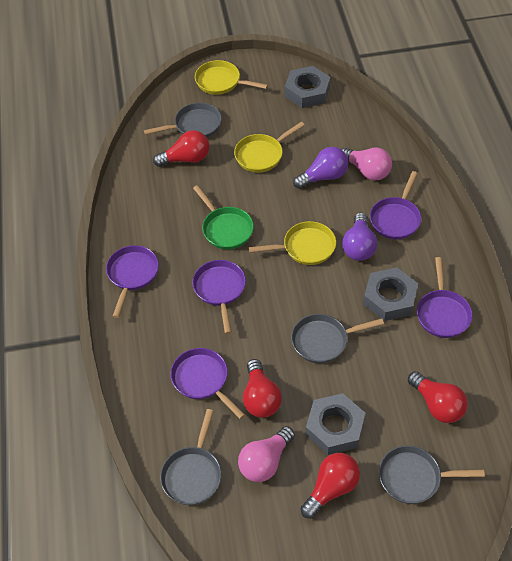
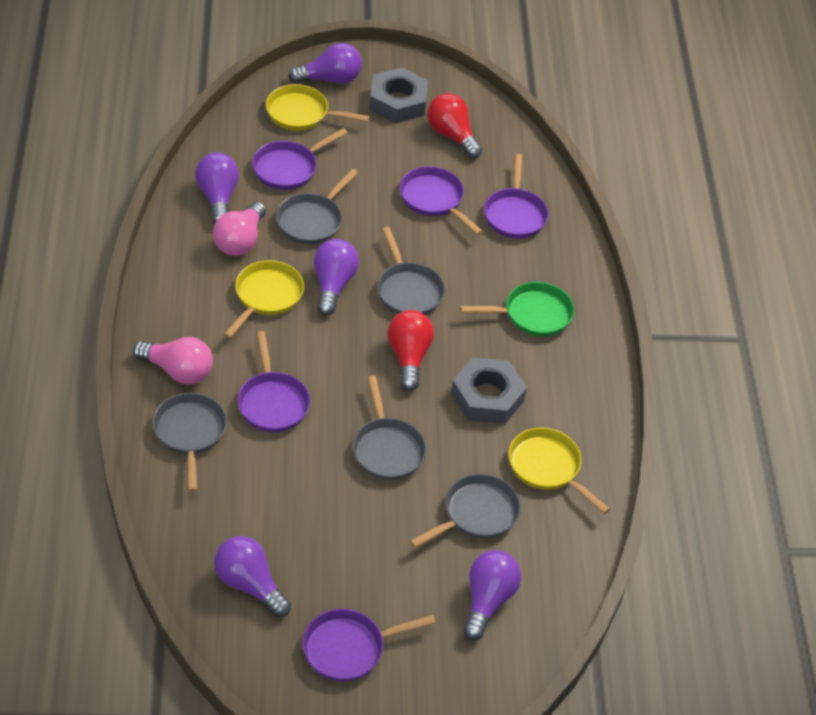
grey nut: 3 -> 2
grey pan: 4 -> 5
purple light bulb: 2 -> 5
red light bulb: 4 -> 2

